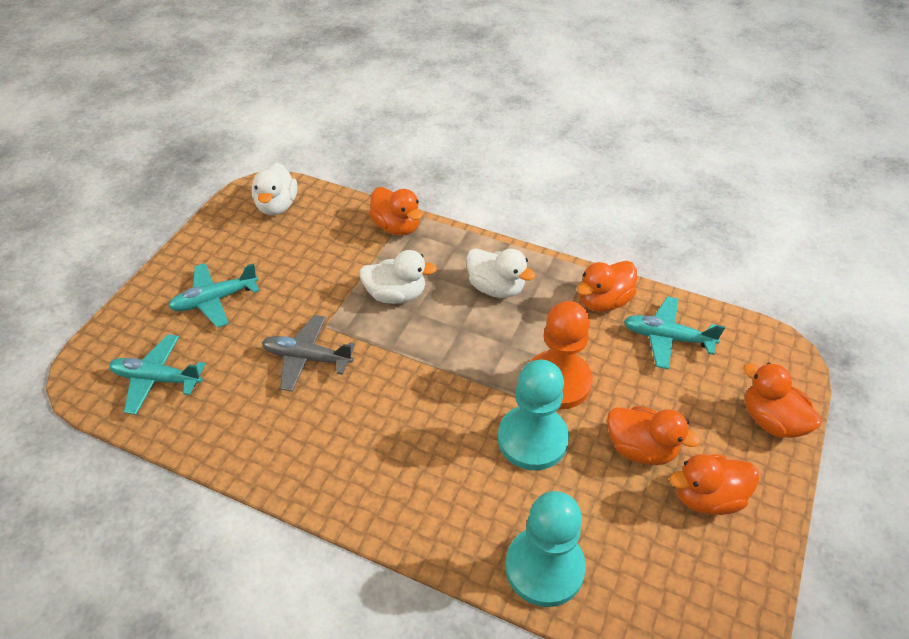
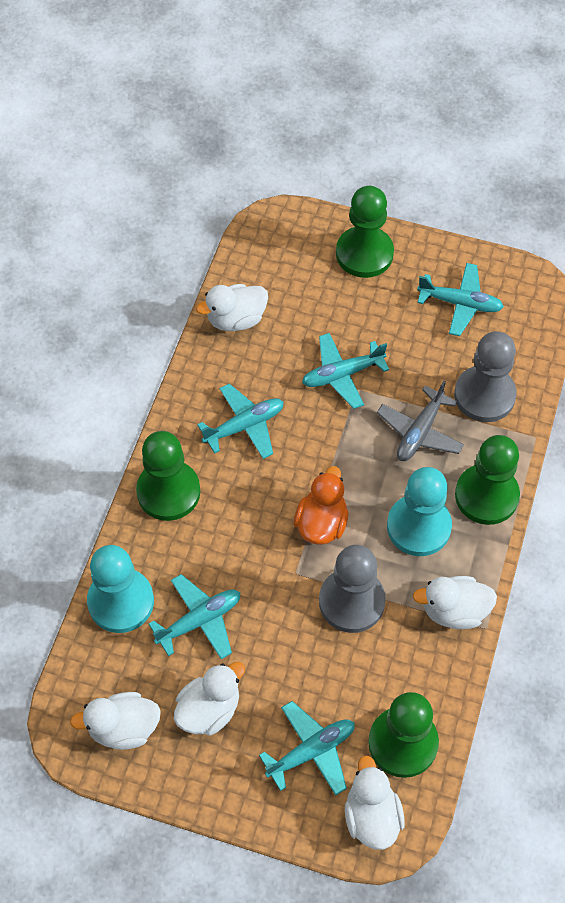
green pawn: 0 -> 4
grey pawn: 0 -> 2
orange duck: 5 -> 1
orange pawn: 1 -> 0
turquoise plane: 3 -> 5
white duck: 3 -> 5

